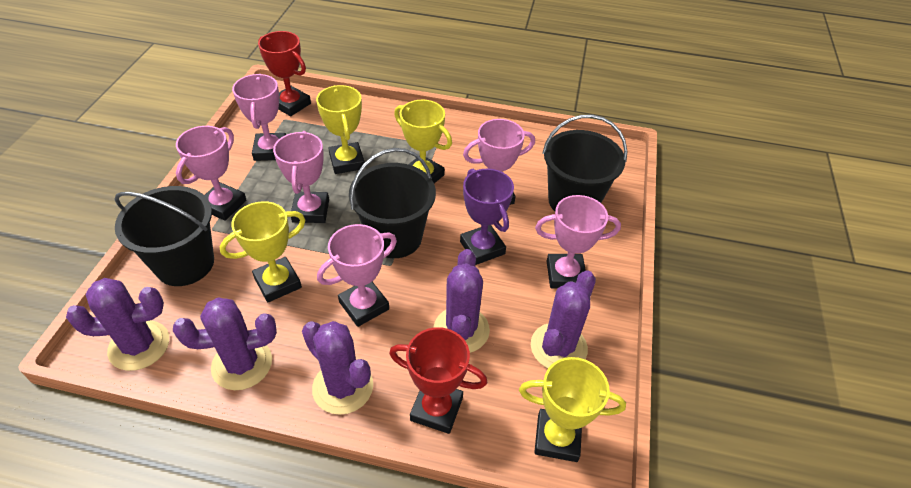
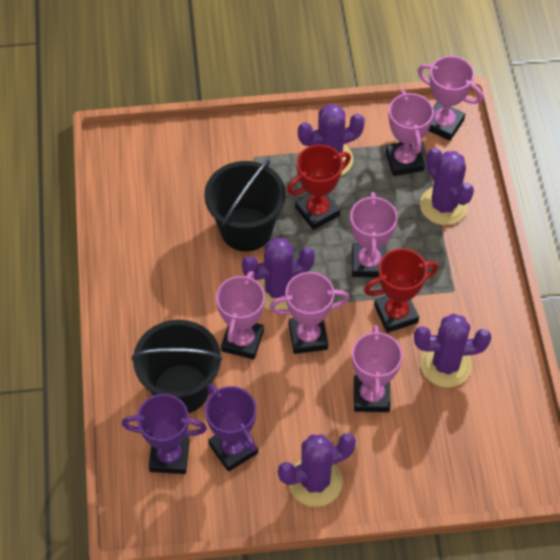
black bucket: 3 -> 2
purple trophy: 1 -> 2
yellow trophy: 4 -> 0

